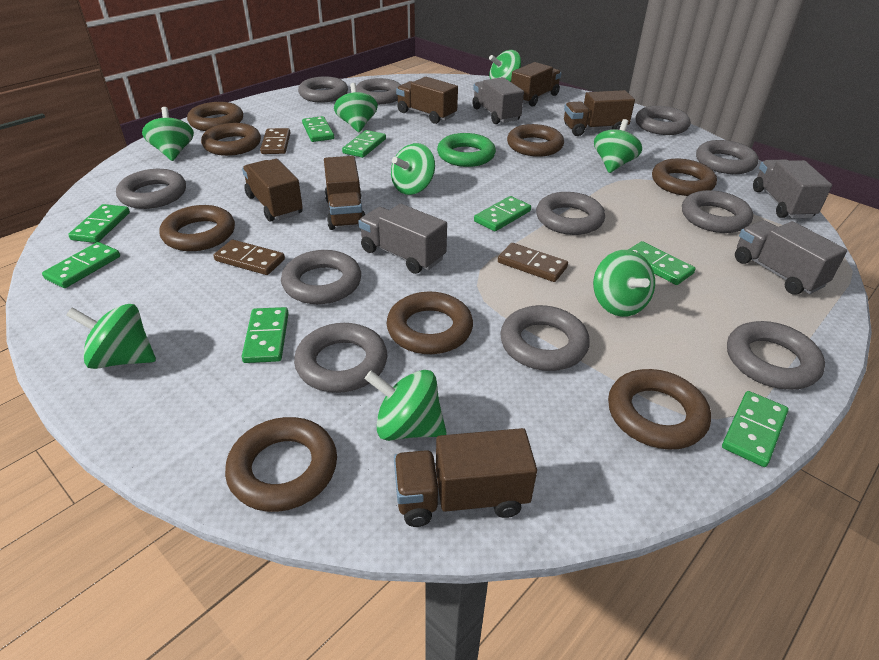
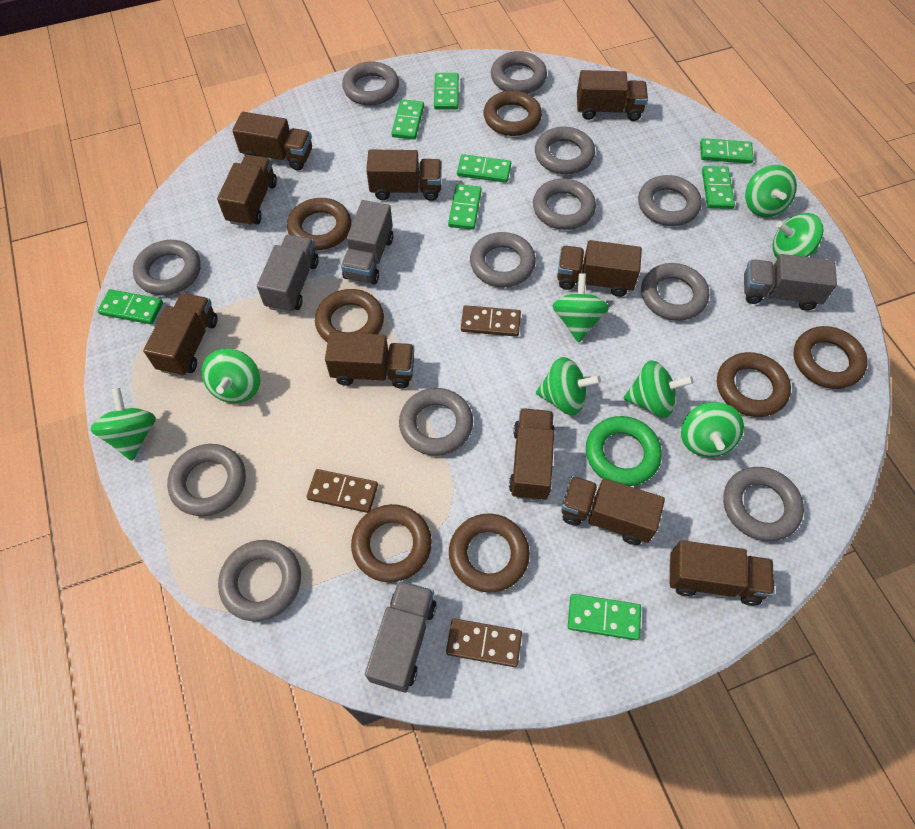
brown ring: 8 -> 7
brown truck: 6 -> 10
grey ring: 11 -> 12

